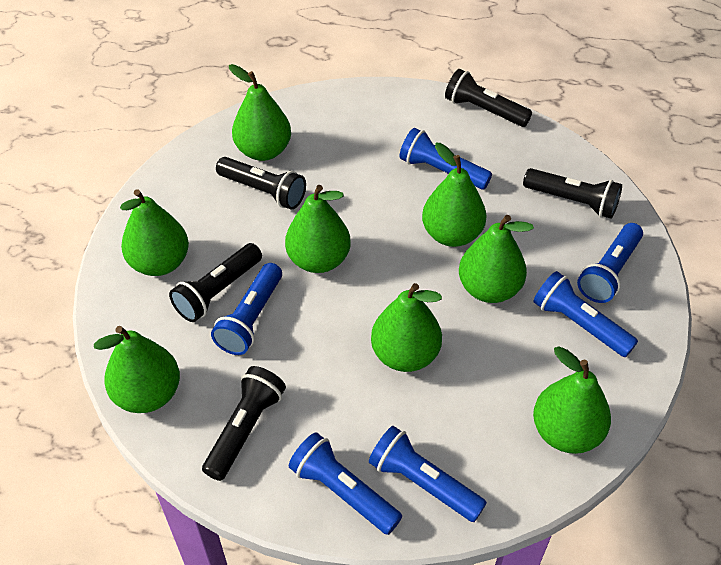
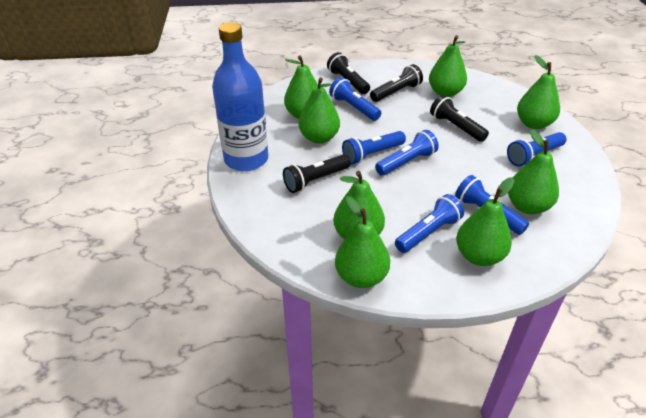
black flashlight: 5 -> 4
blue bottle: 0 -> 1

